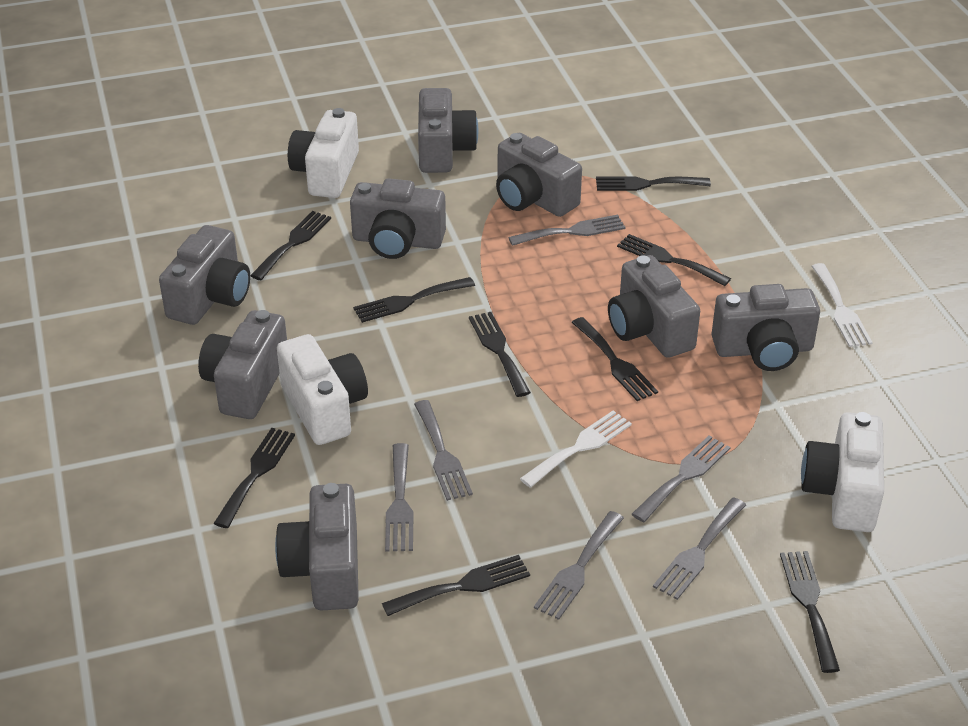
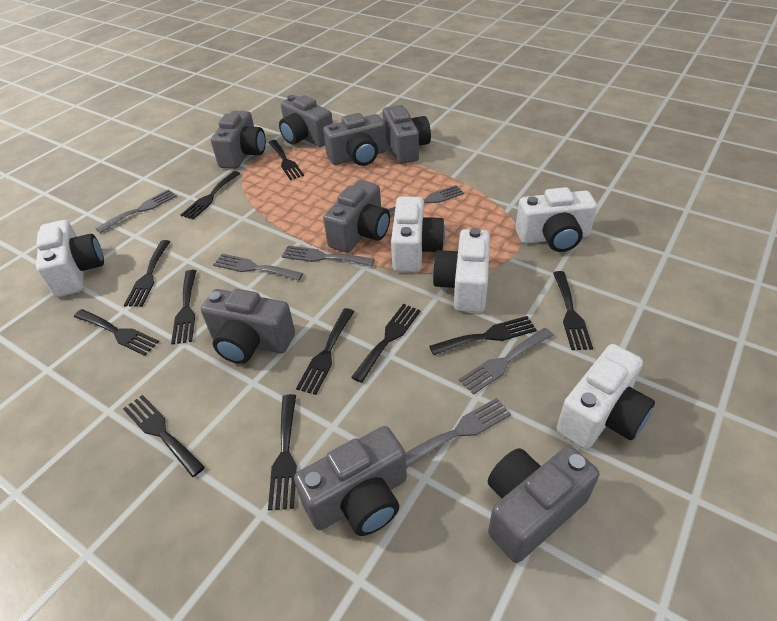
black fork: 9 -> 11
white camera: 3 -> 5
white fork: 2 -> 0

